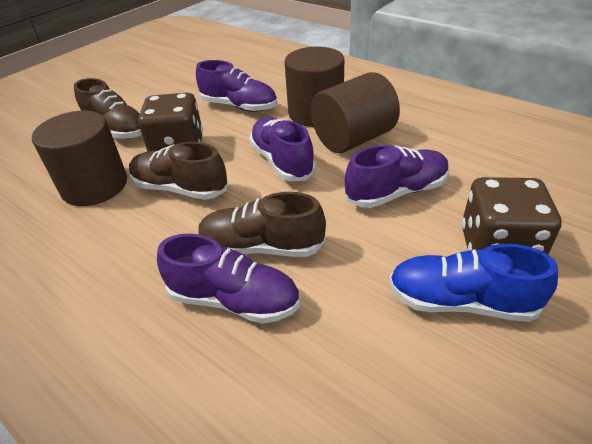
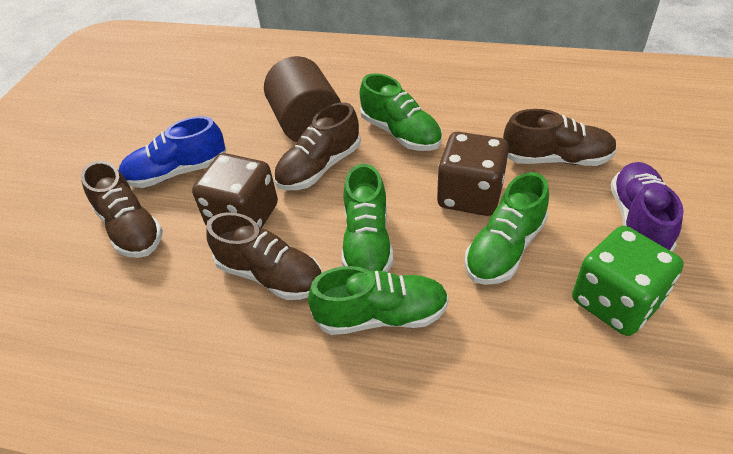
brown cylinder: 3 -> 1
brown shoe: 3 -> 4
green dice: 0 -> 1
green shoe: 0 -> 4
purple shoe: 4 -> 1

